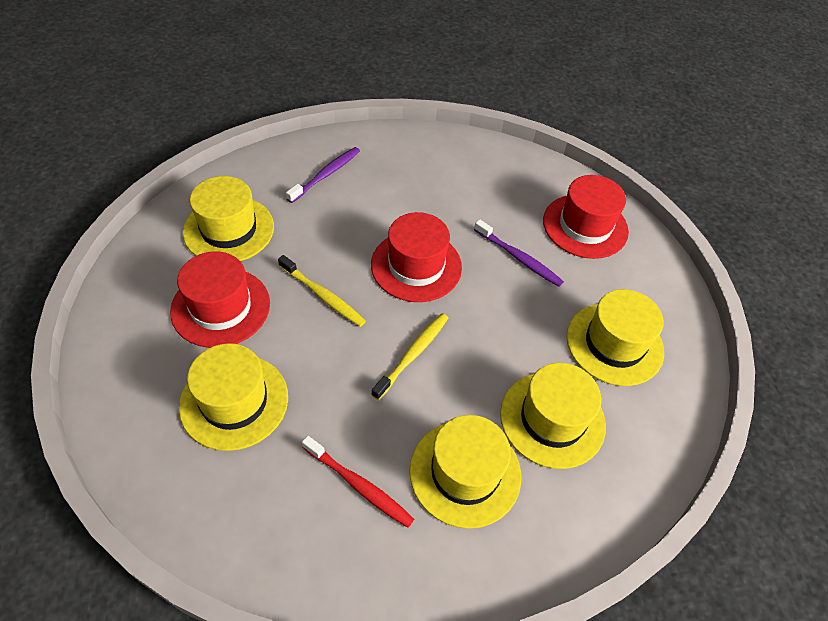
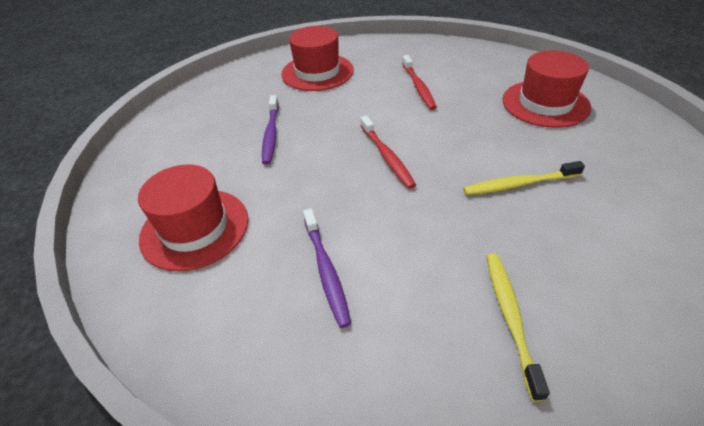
red toothbrush: 1 -> 2
yellow hat: 5 -> 0

